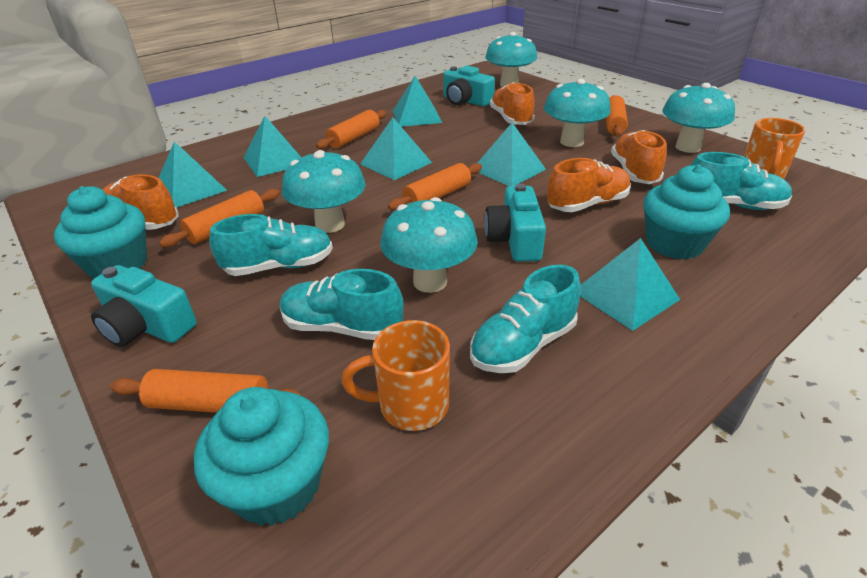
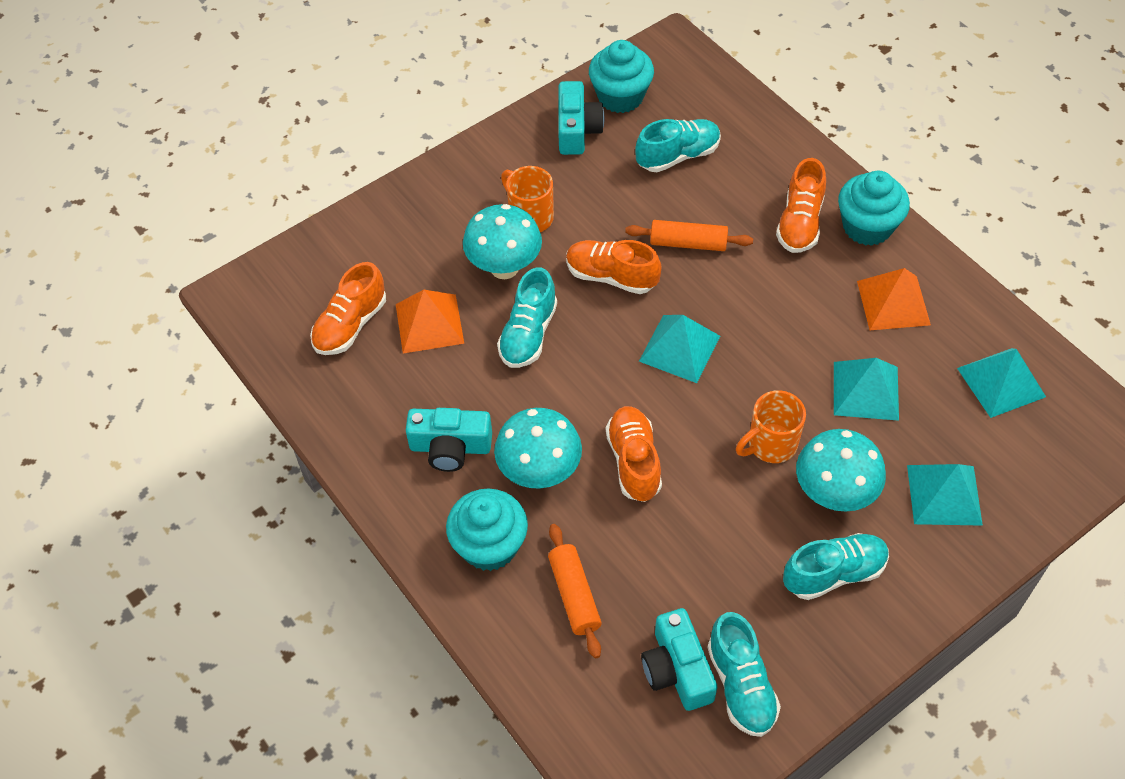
orange pyramid: 0 -> 2
orange rolling pin: 5 -> 2
turquoise mushroom: 5 -> 3
turquoise pyramid: 6 -> 4

